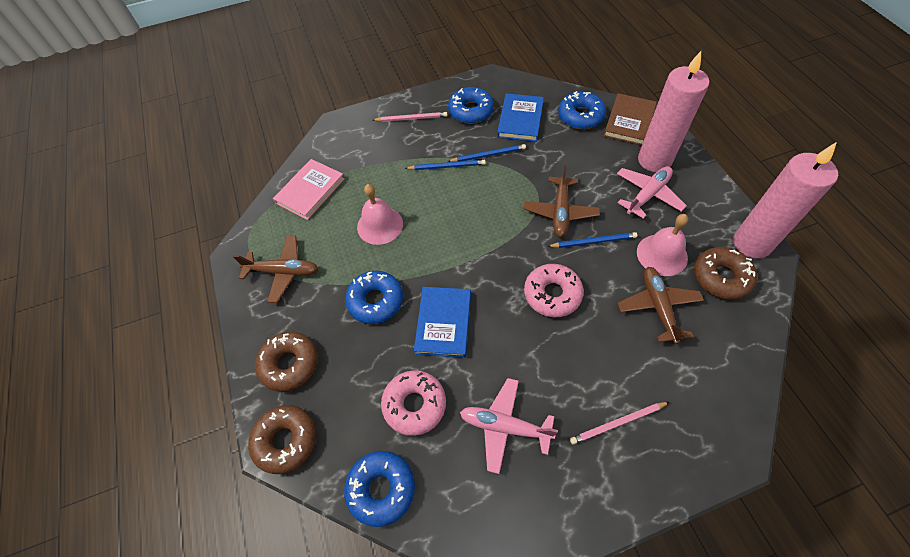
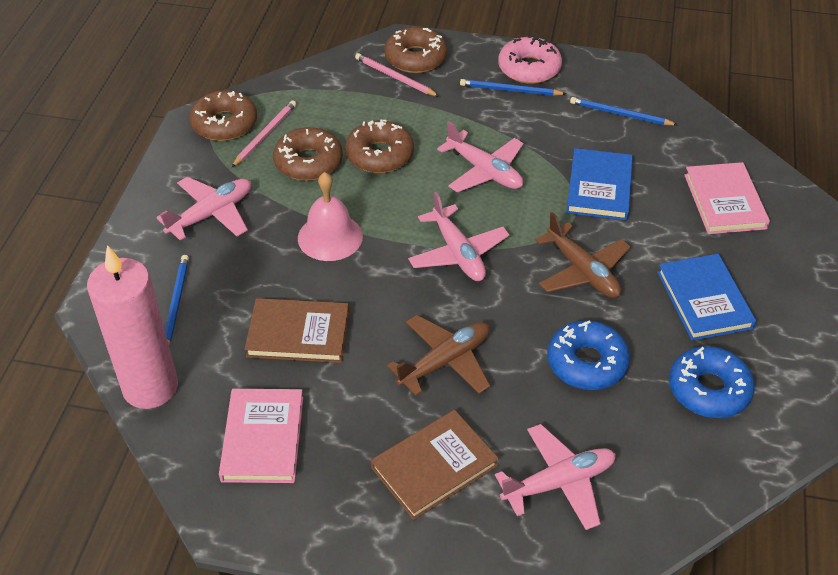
blue donut: 4 -> 2
brown book: 1 -> 2
brown donut: 3 -> 4
brown plane: 3 -> 2
pink bell: 2 -> 1
pink book: 1 -> 2
pink candle: 2 -> 1
pink donut: 2 -> 1
pink plane: 2 -> 4

